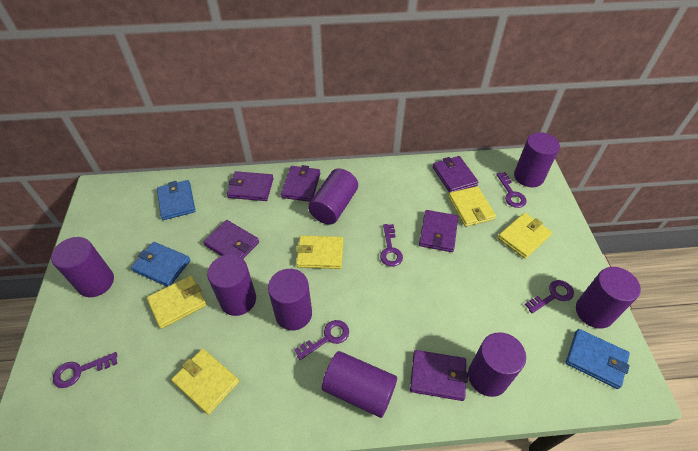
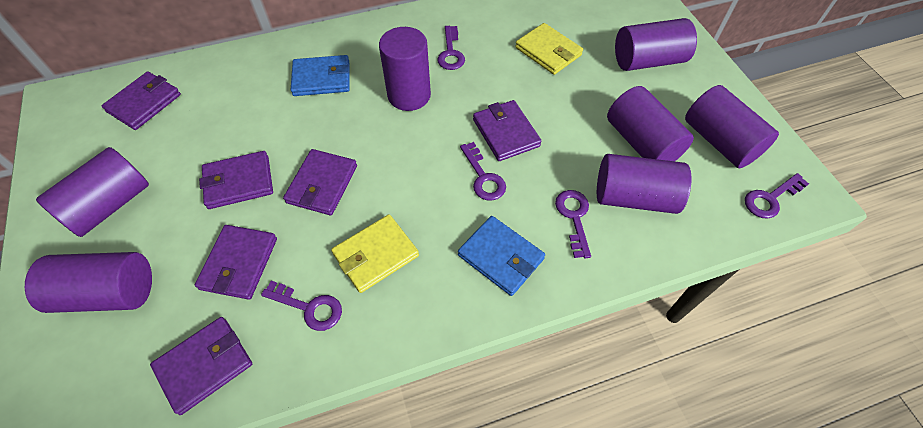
blue wallet: 3 -> 2
purple cylinder: 8 -> 7
yellow wallet: 5 -> 2

